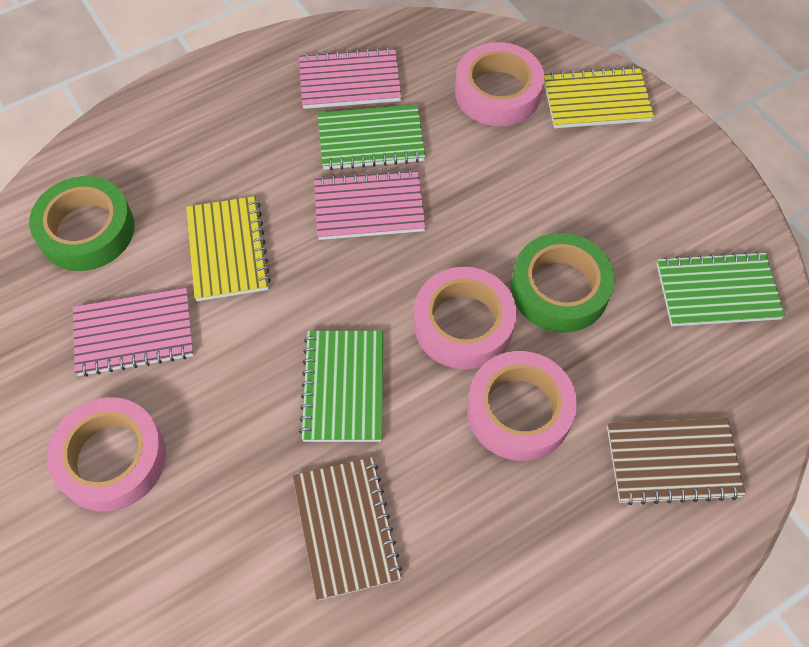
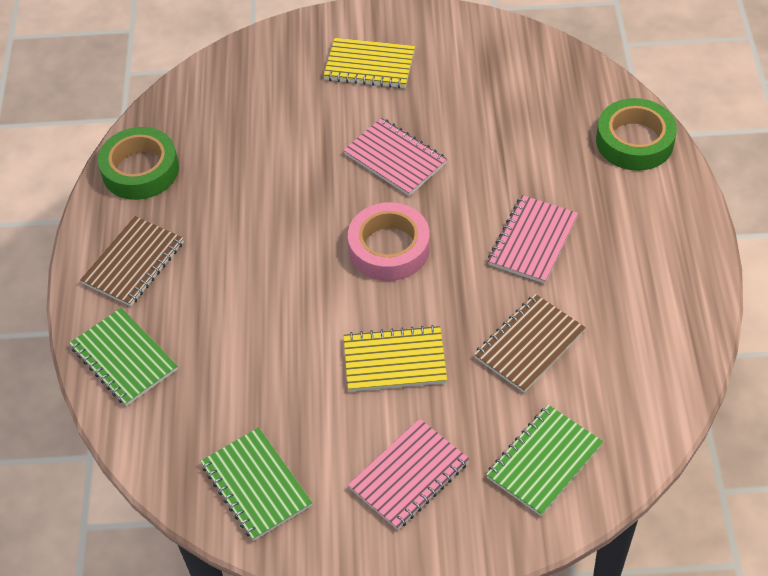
pink tape: 4 -> 1

